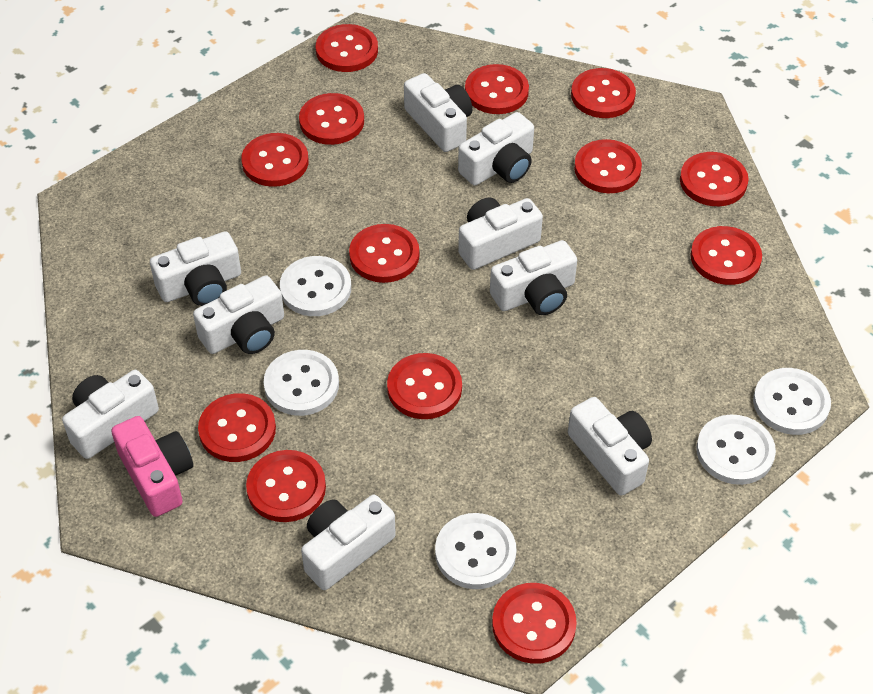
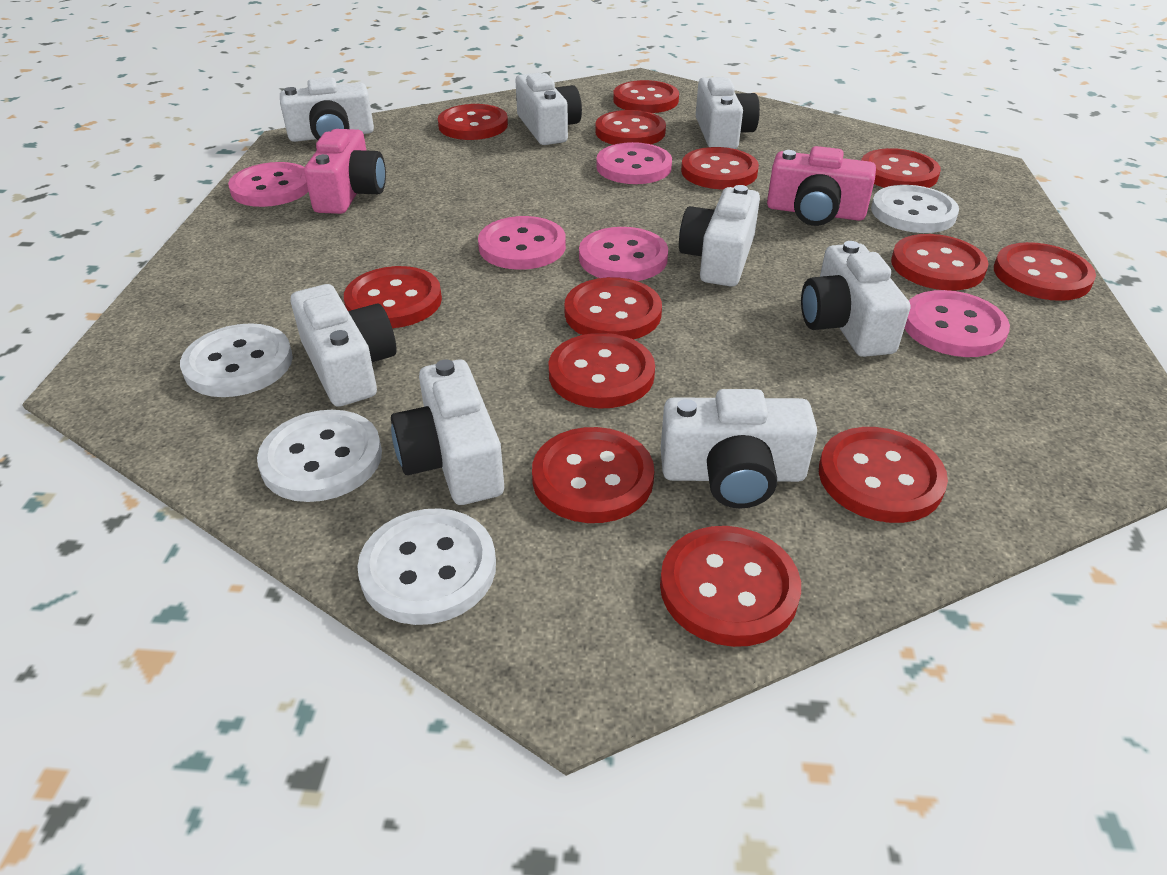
pink button: 0 -> 5
pink camera: 1 -> 2
white button: 5 -> 4
white camera: 9 -> 8

